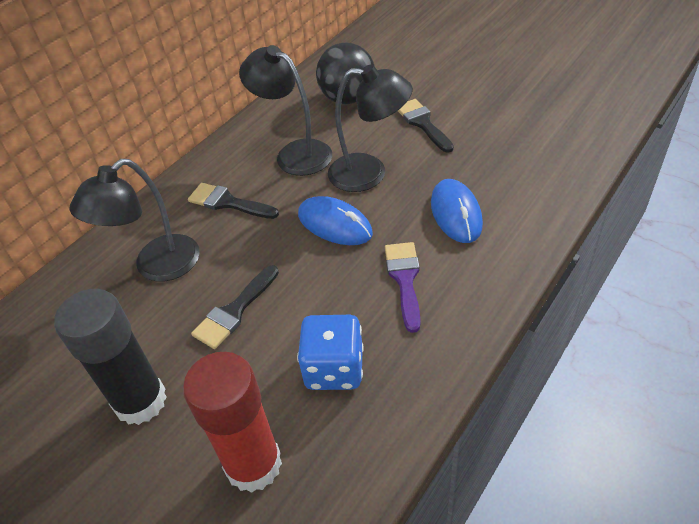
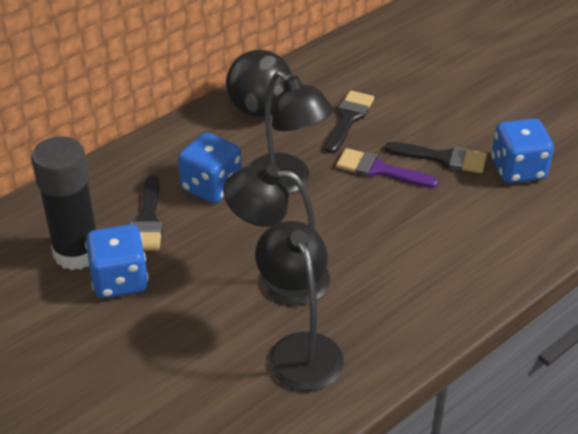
blue dice: 1 -> 3
blue mouse: 2 -> 0
red glue stick: 1 -> 0

